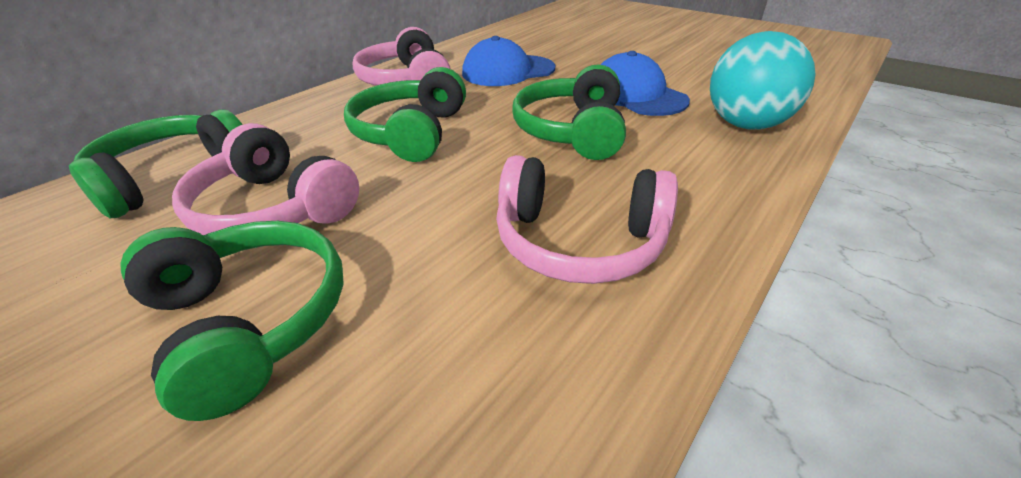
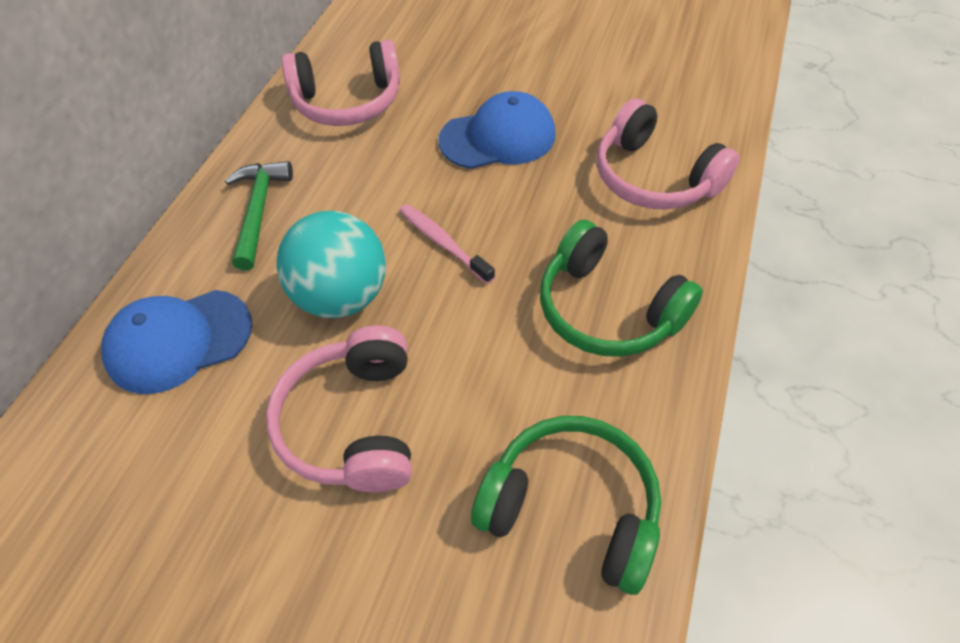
green hammer: 0 -> 1
green headphones: 4 -> 2
pink toothbrush: 0 -> 1

